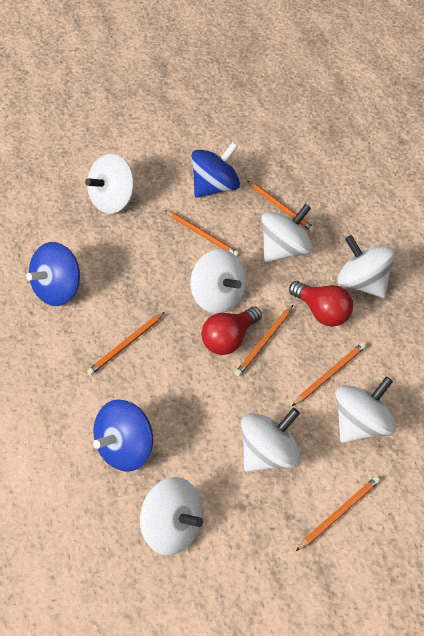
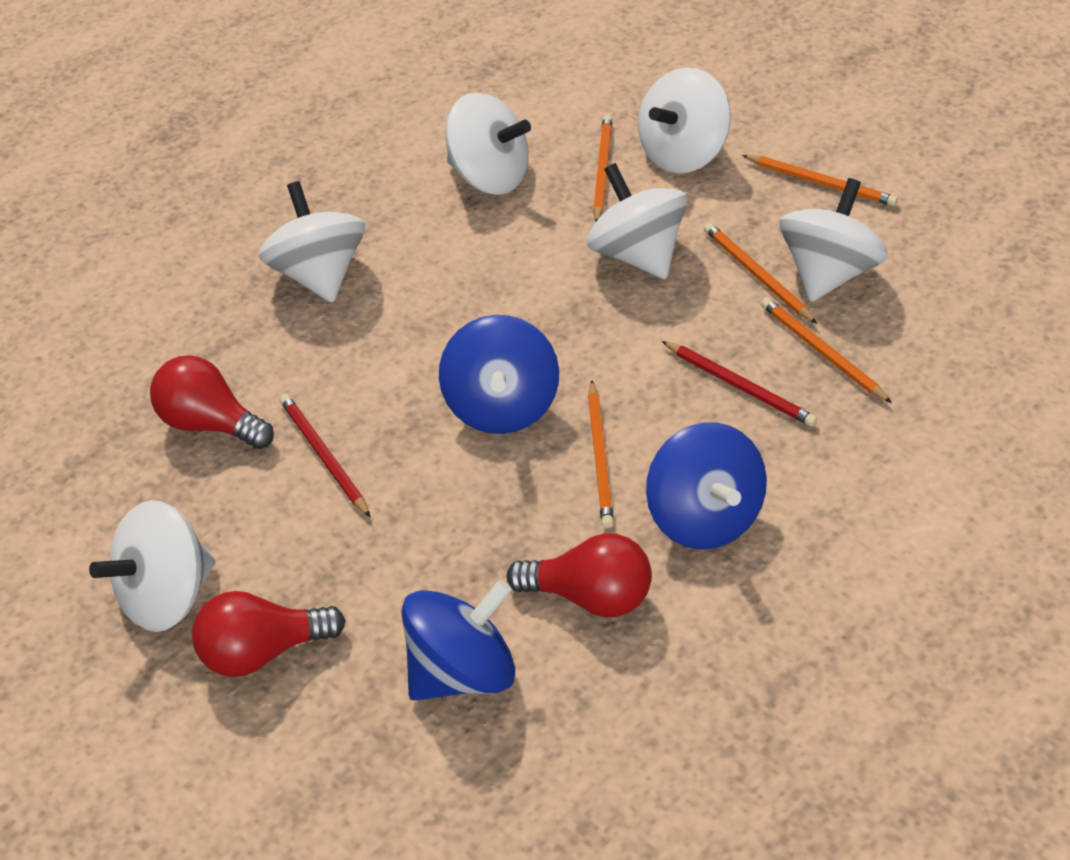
orange pencil: 6 -> 5
red light bulb: 2 -> 3
red pencil: 0 -> 2
white spinning top: 7 -> 6

